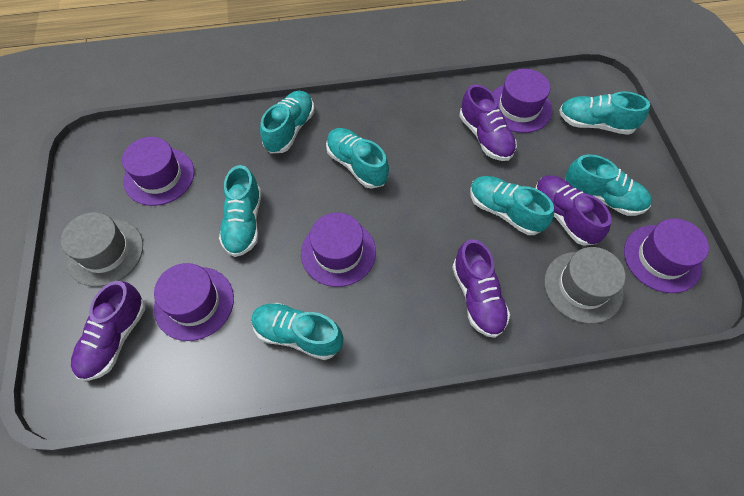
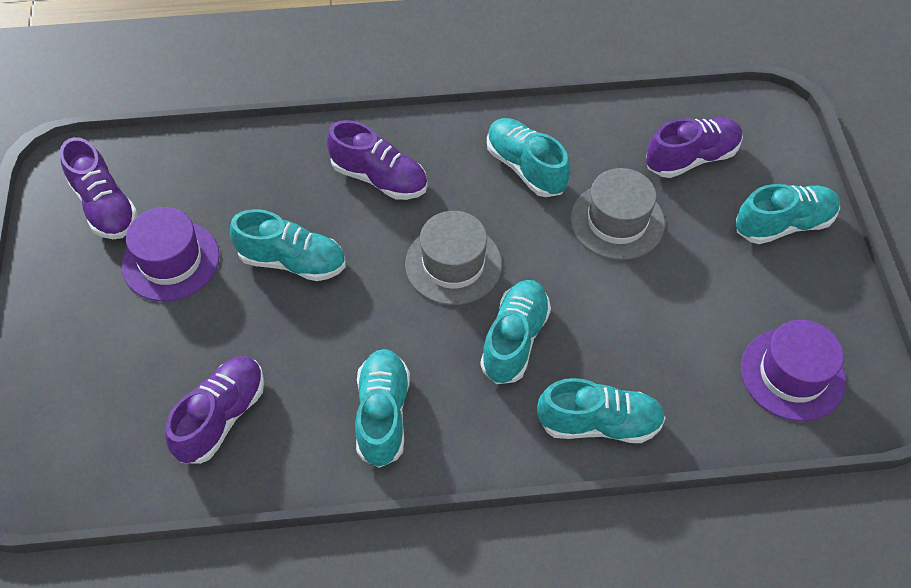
purple hat: 5 -> 2
turquoise shoe: 7 -> 6

